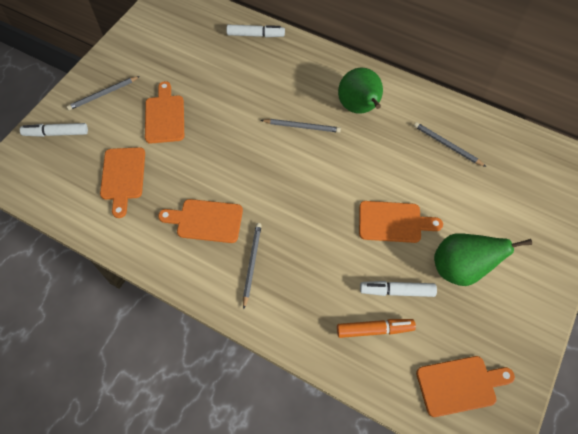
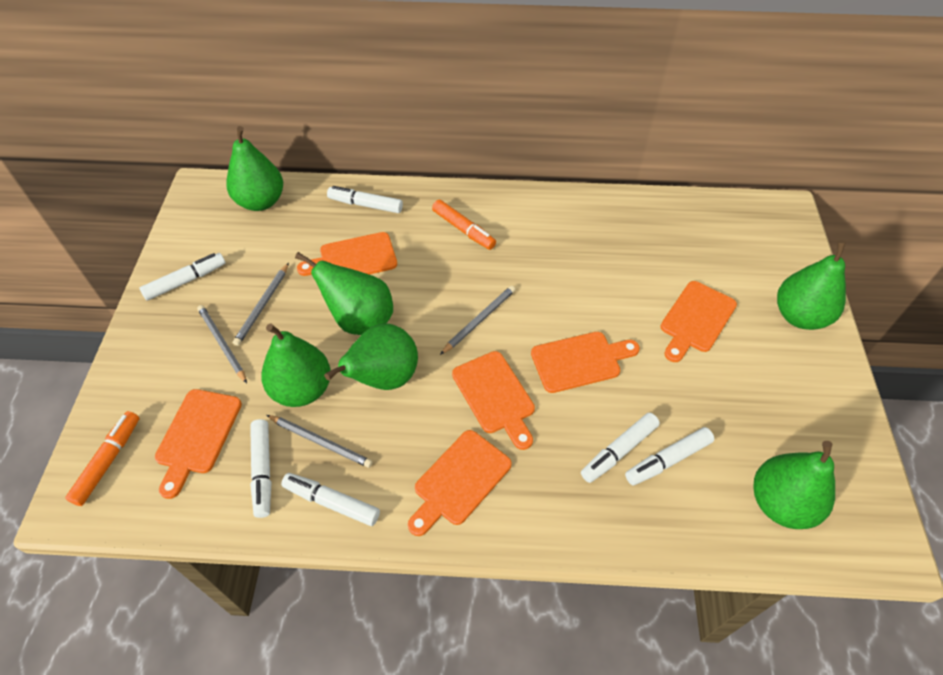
green pear: 2 -> 6
orange cutting board: 5 -> 6
orange marker: 1 -> 2
white marker: 3 -> 6

